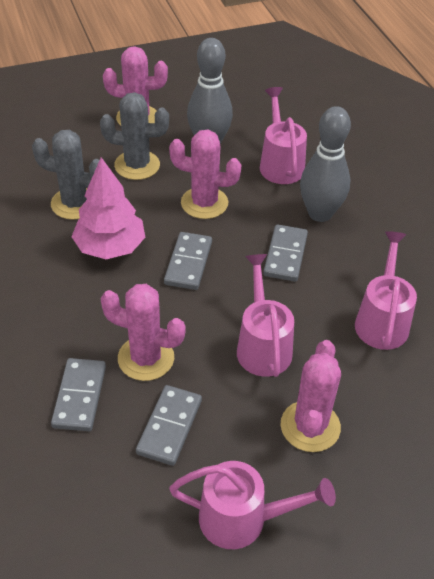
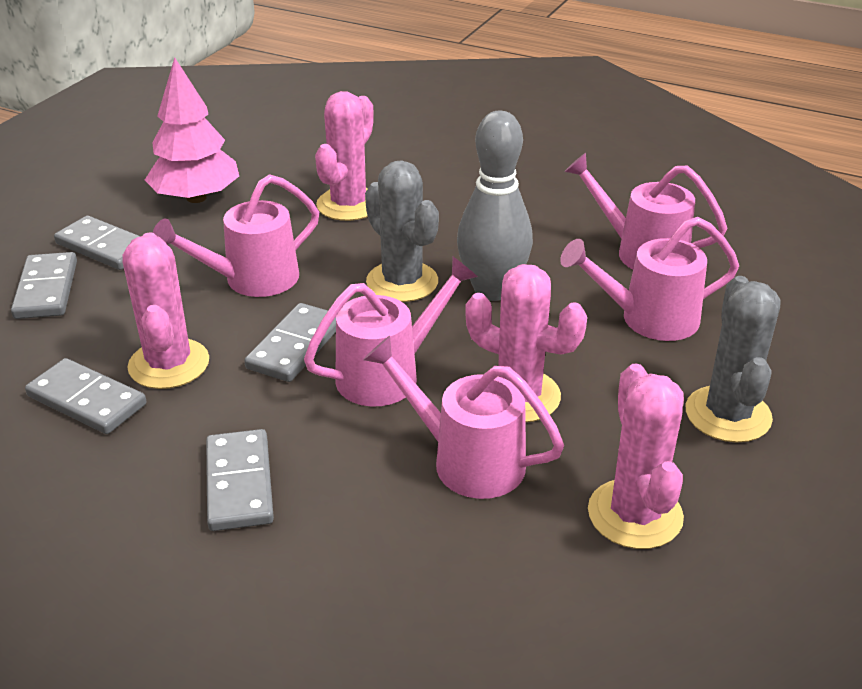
grey bowling pin: 2 -> 1
grey domino: 4 -> 5
pink watering can: 4 -> 5

